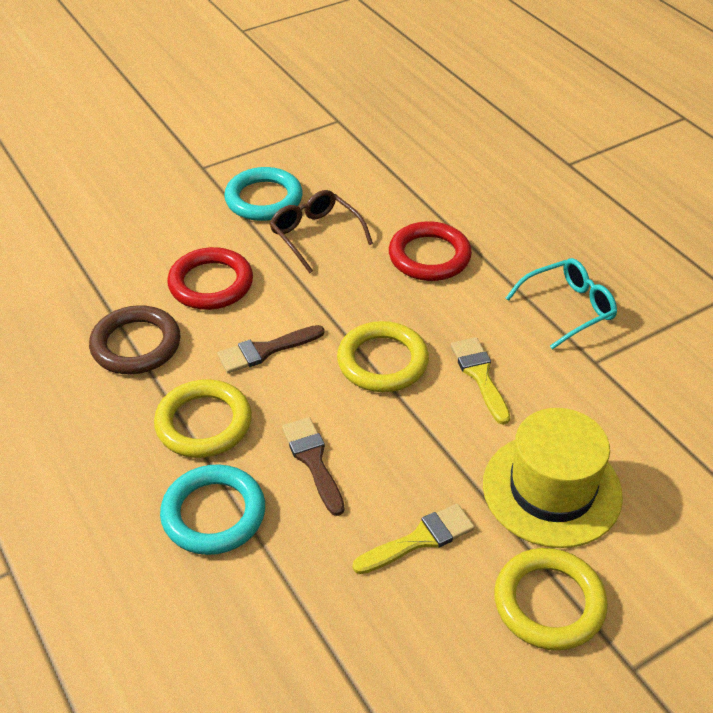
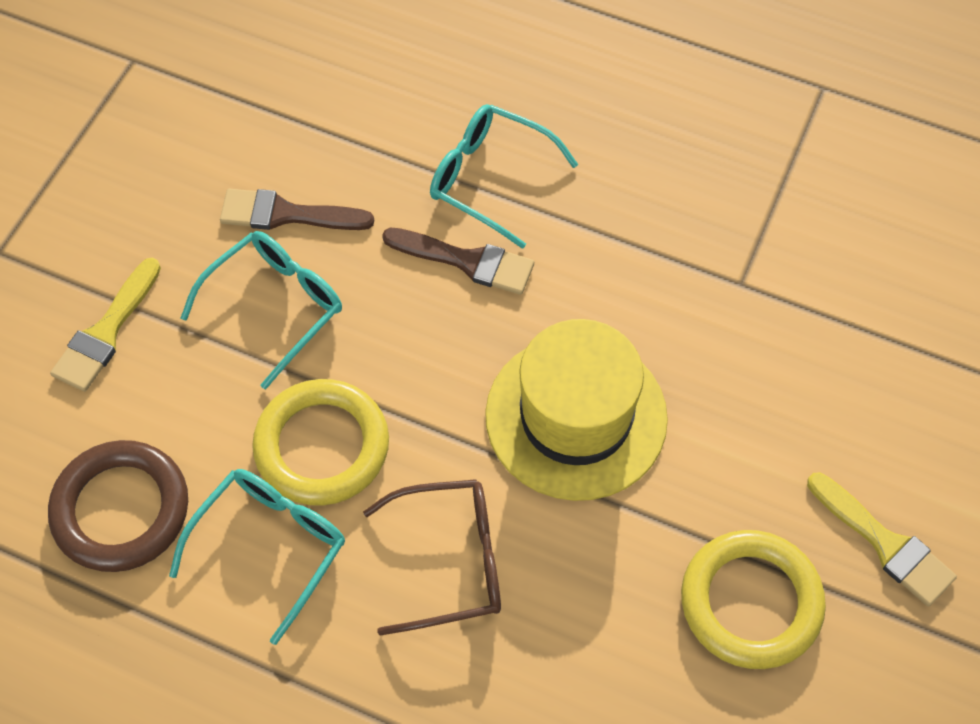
red ring: 2 -> 0
turquoise glasses: 1 -> 3
turquoise ring: 2 -> 0
yellow ring: 3 -> 2

